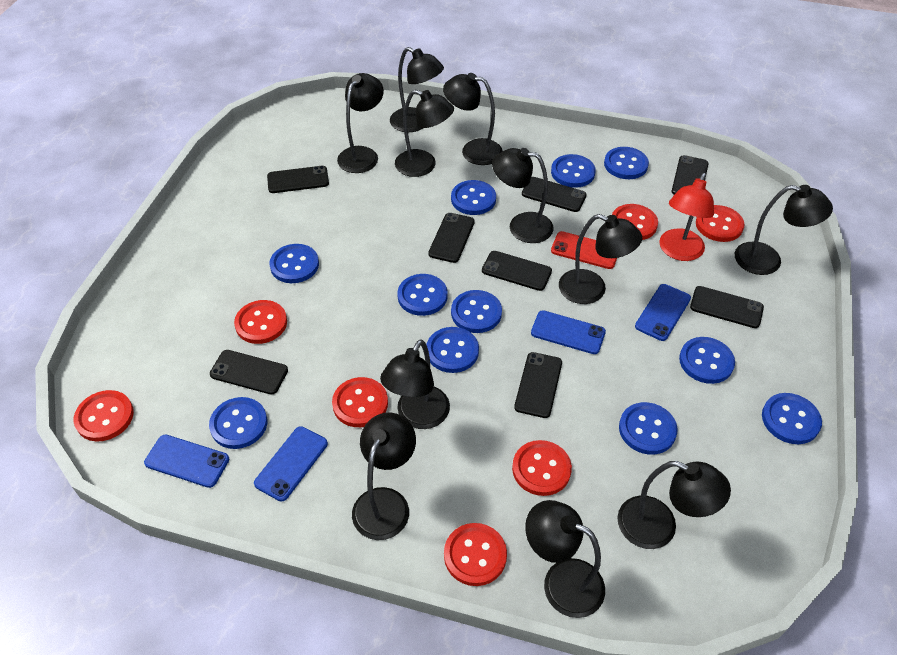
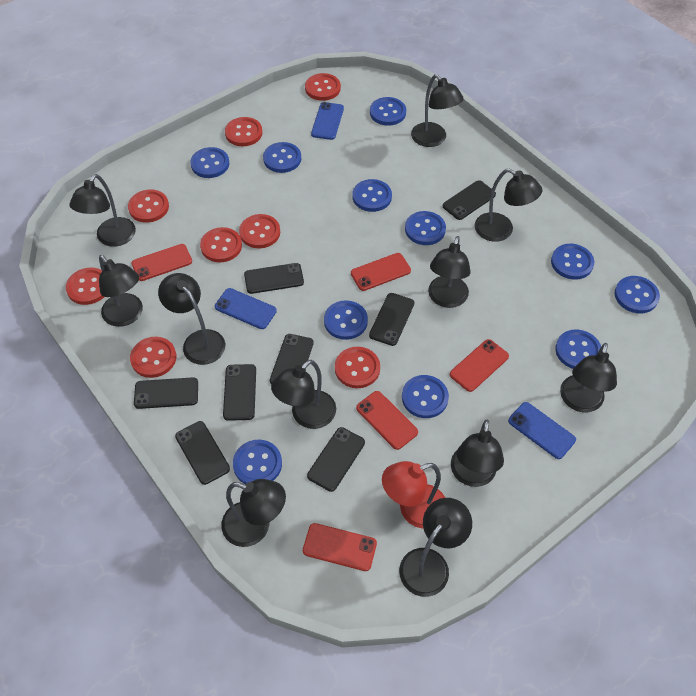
blue phone: 4 -> 3
red button: 7 -> 8
red phone: 1 -> 5

